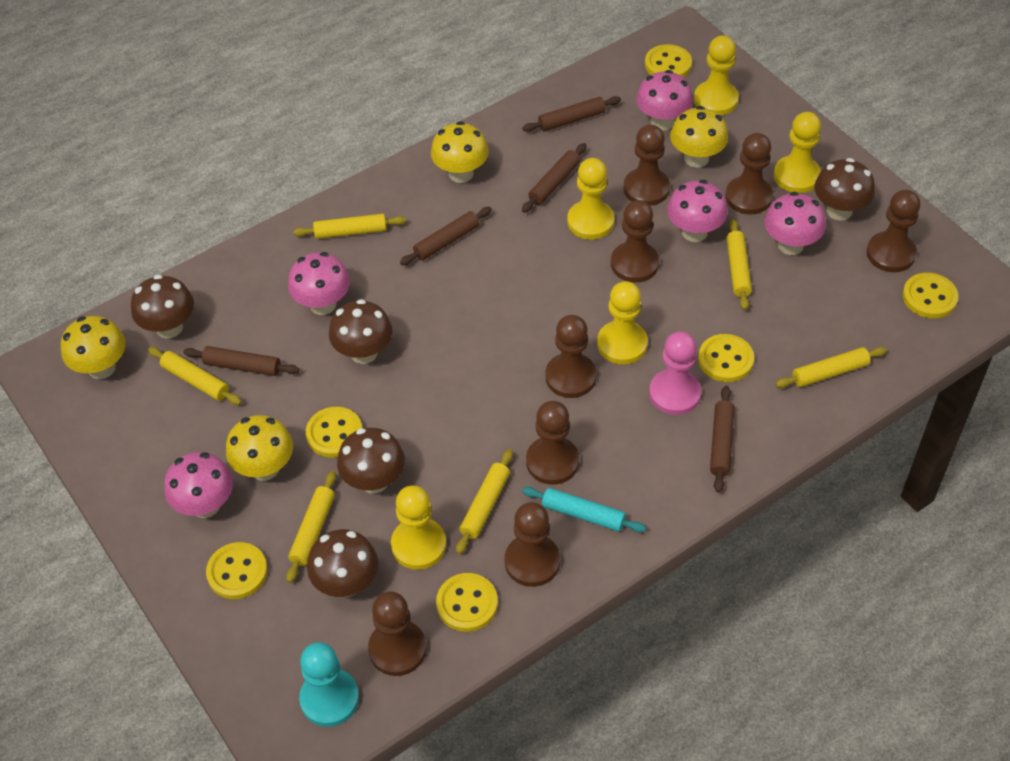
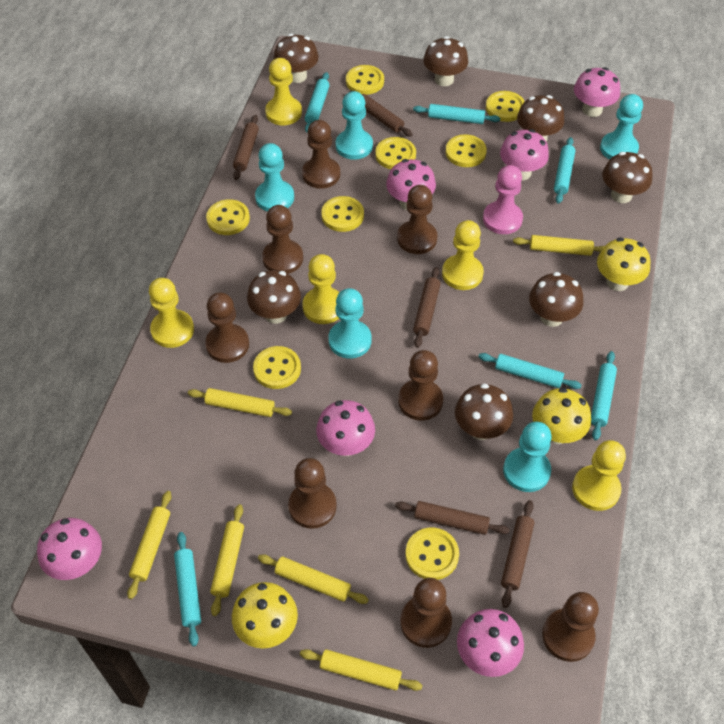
brown mushroom: 5 -> 7
pink mushroom: 5 -> 6
turquoise pawn: 1 -> 5
turquoise rolling pin: 1 -> 6
yellow button: 6 -> 8
yellow mushroom: 4 -> 3

